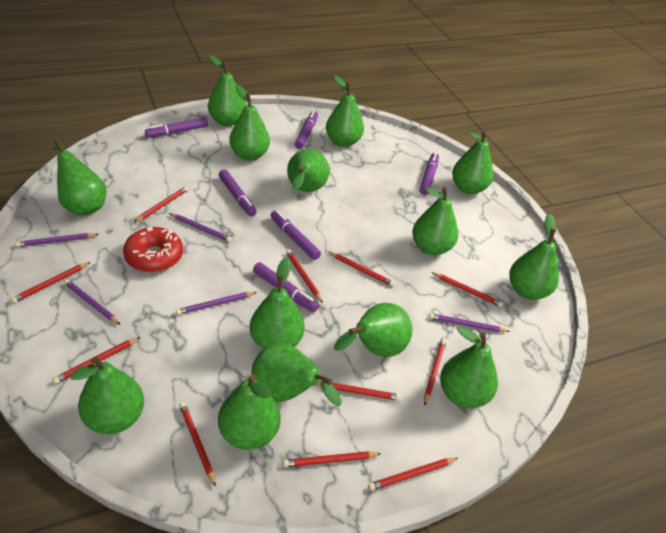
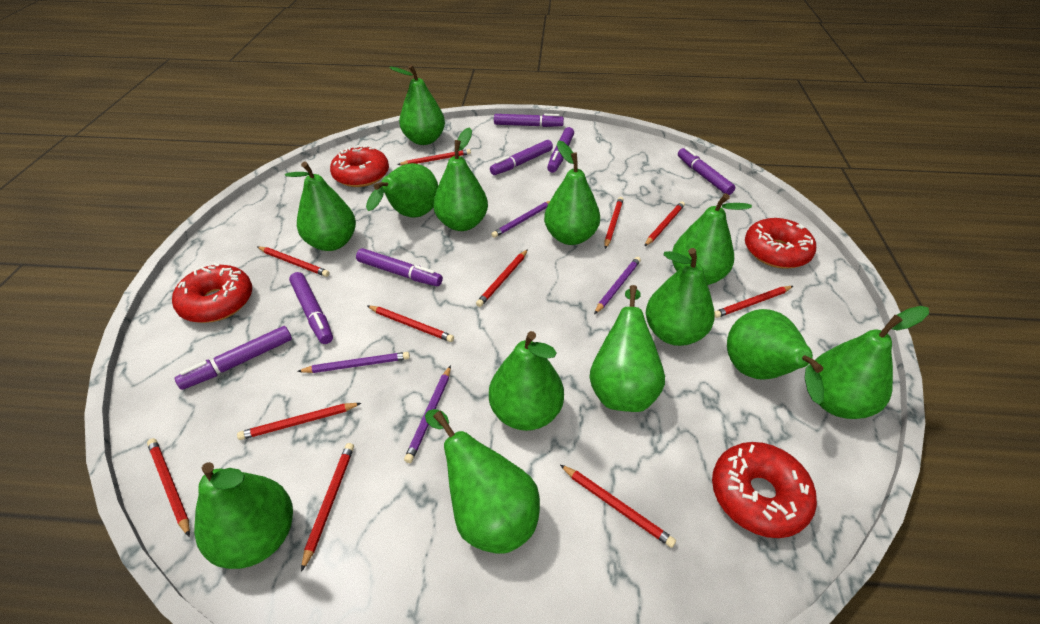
green pear: 14 -> 13
purple marker: 6 -> 7
purple pencil: 5 -> 4
red donut: 1 -> 4

